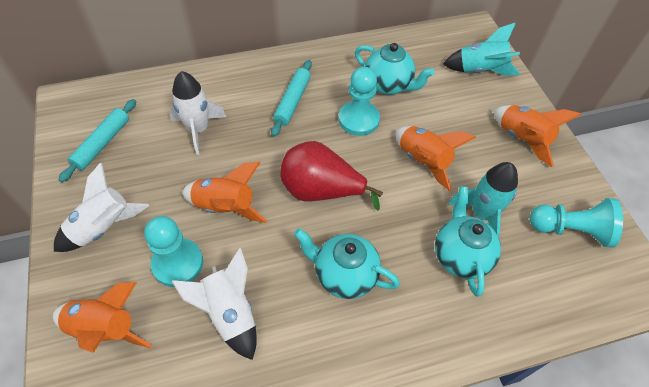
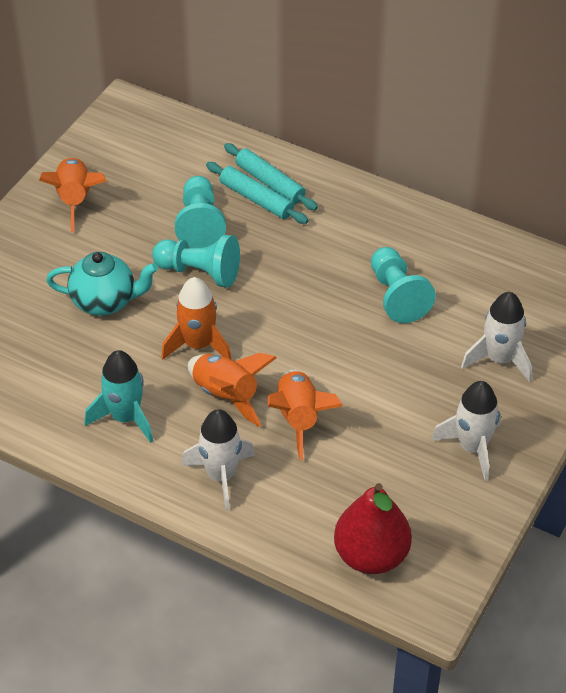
turquoise rocket: 2 -> 1
turquoise teapot: 3 -> 1

